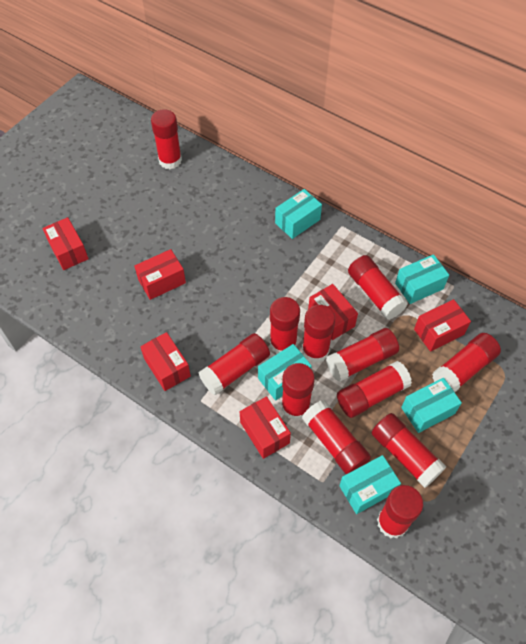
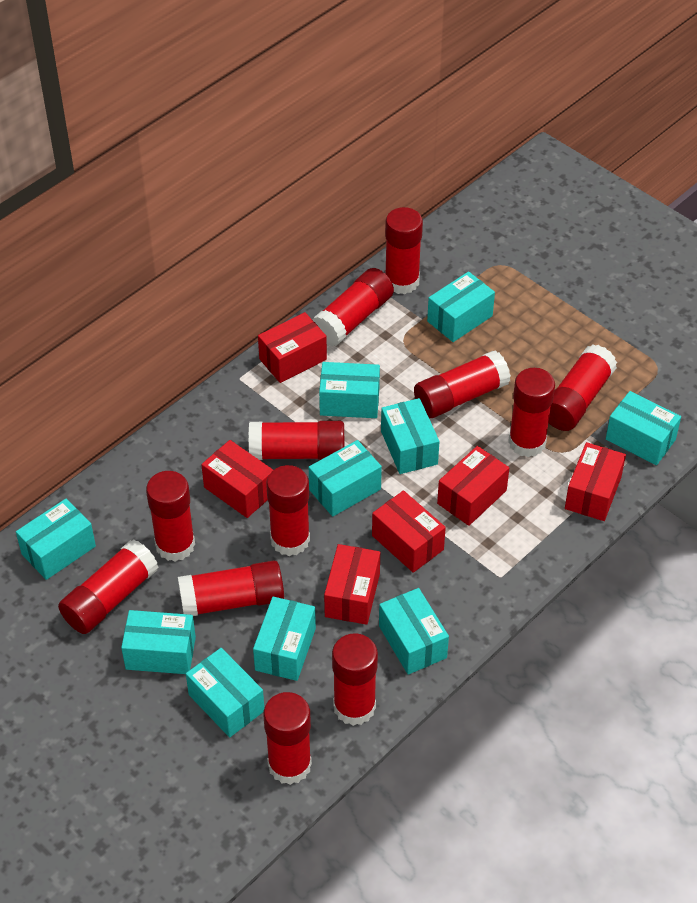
turquoise box: 5 -> 10

